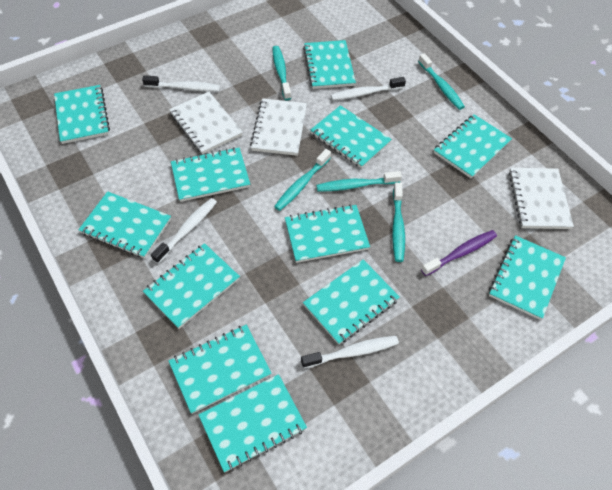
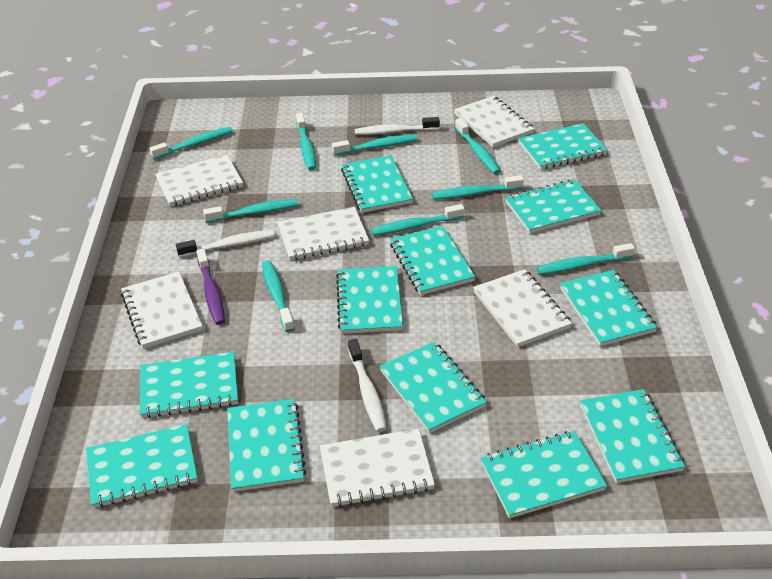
turquoise toothbrush: 5 -> 9
white notebook: 3 -> 6
white toothbrush: 4 -> 3

